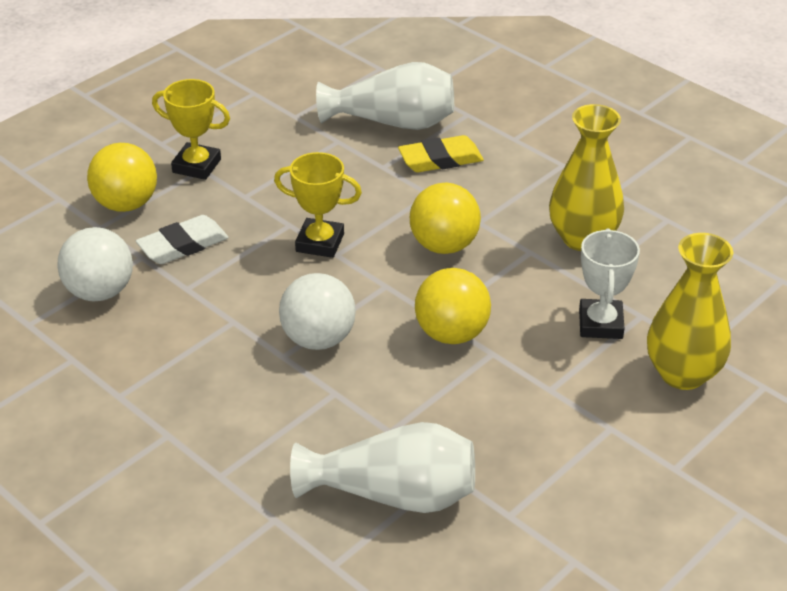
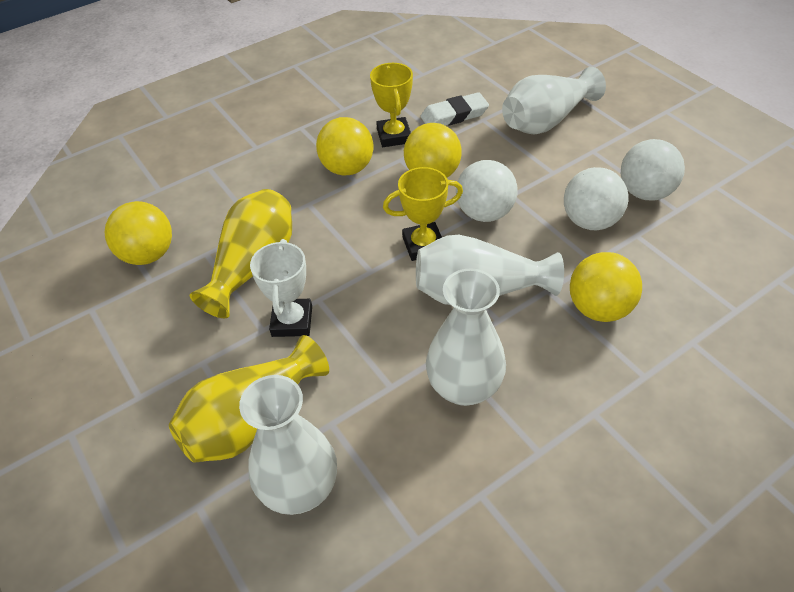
white ball: 2 -> 3
white vase: 2 -> 4
yellow ball: 3 -> 4
yellow eraser: 1 -> 0

